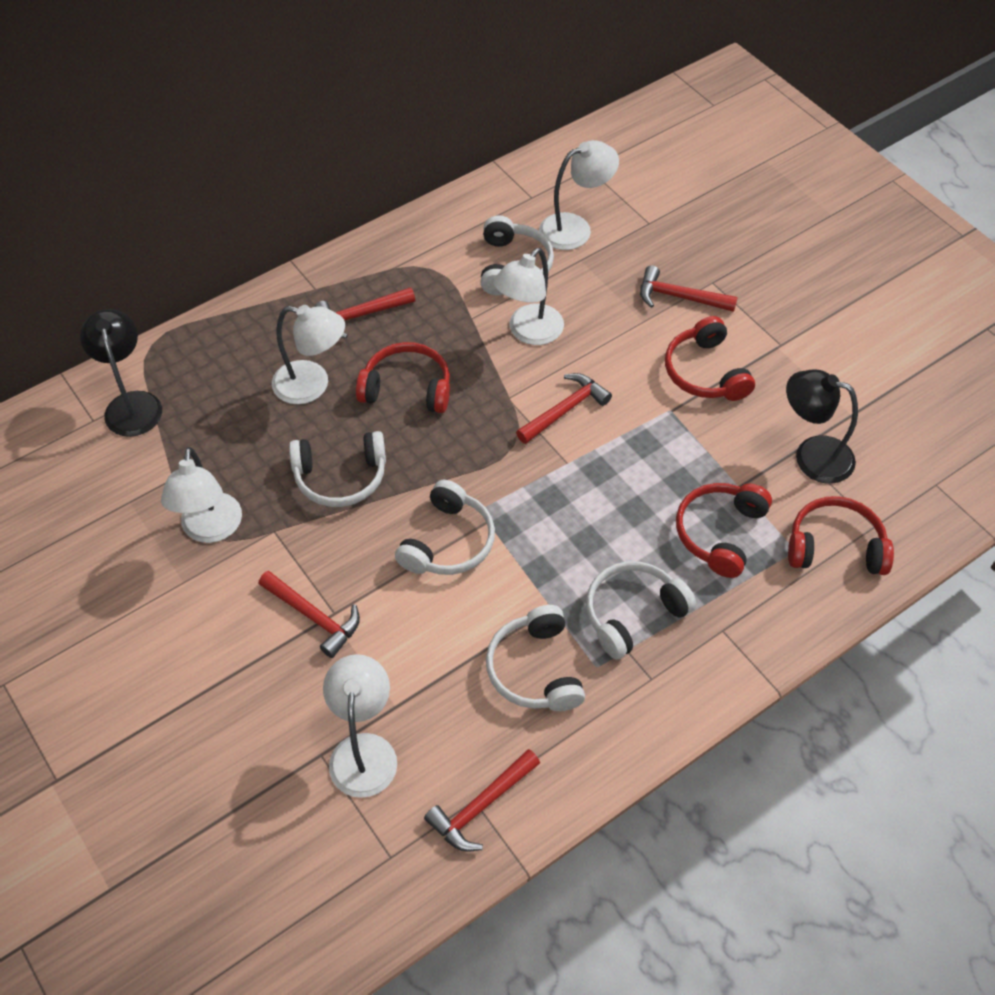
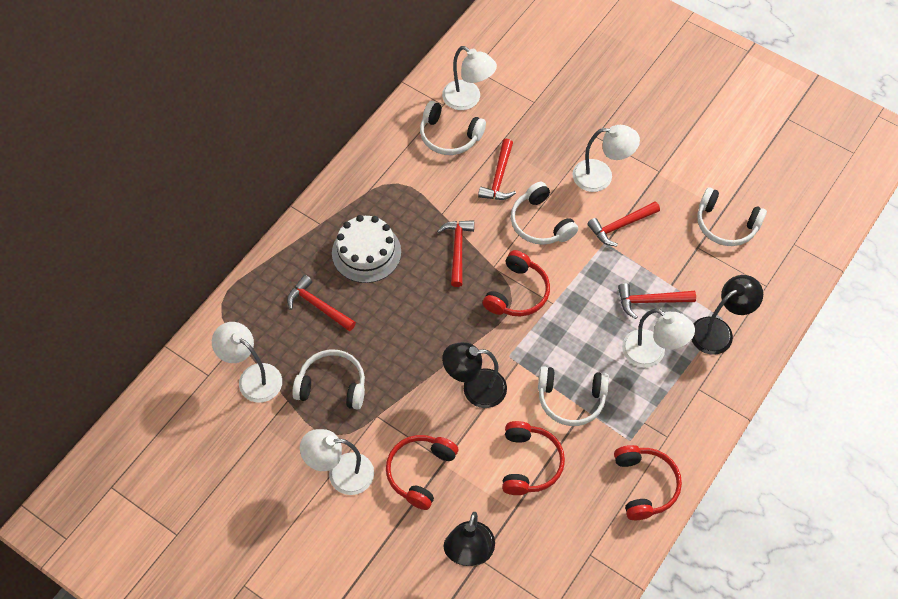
black lamp: 2 -> 3
white cake: 0 -> 1

